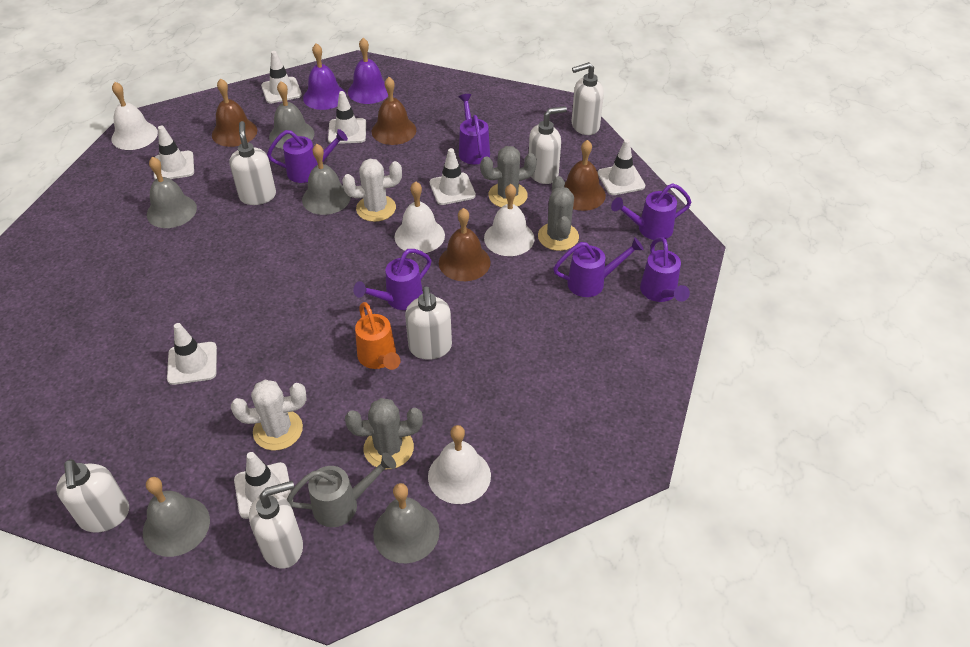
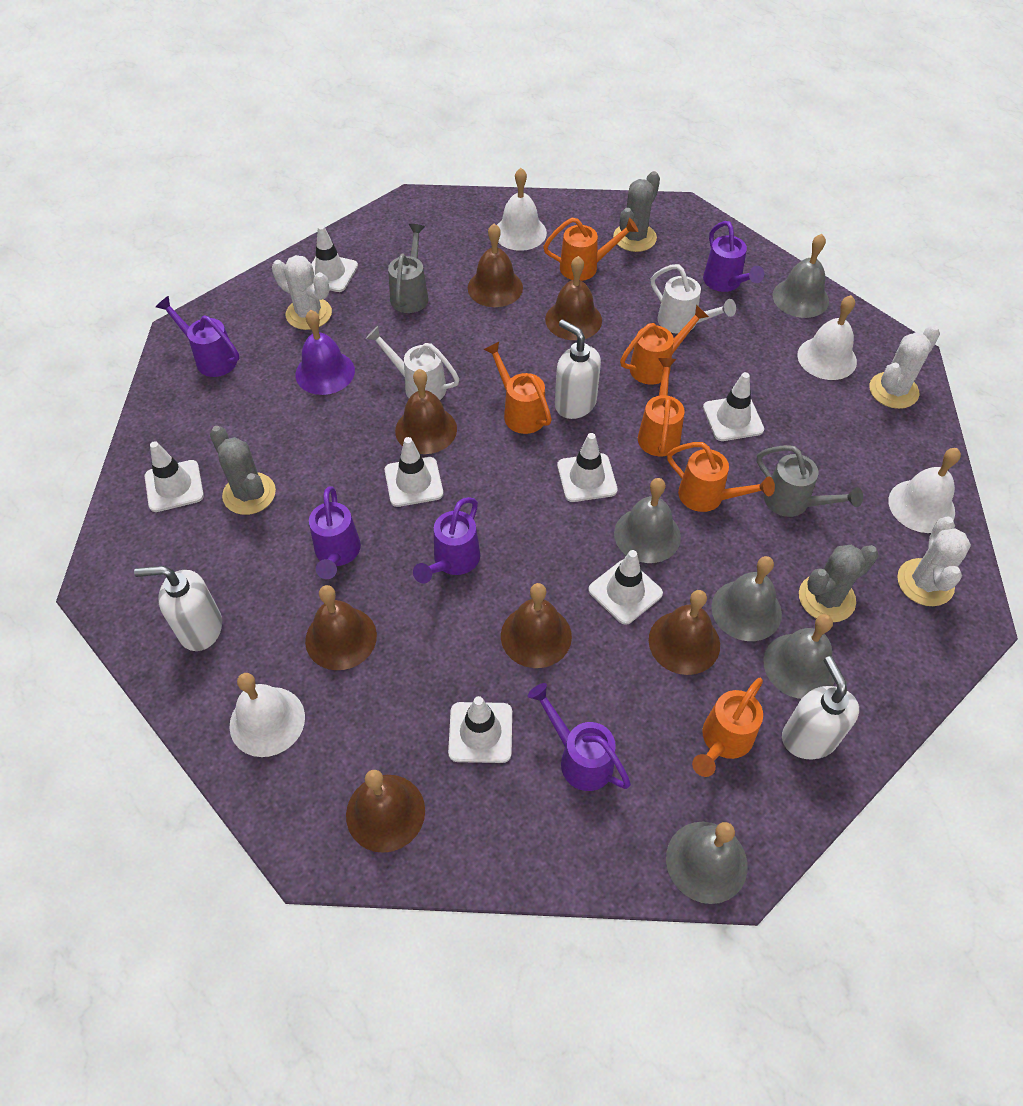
brown bell: 4 -> 7
grey watering can: 1 -> 2
orange watering can: 1 -> 6
purple bell: 2 -> 1
purple watering can: 6 -> 5
white cactus: 2 -> 3
white soap dispenser: 6 -> 3
white watering can: 0 -> 2

